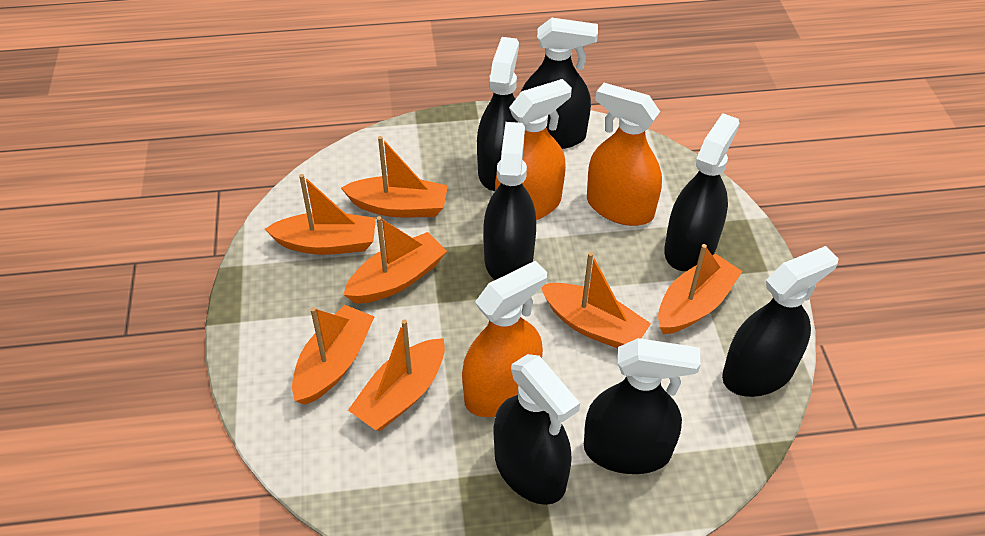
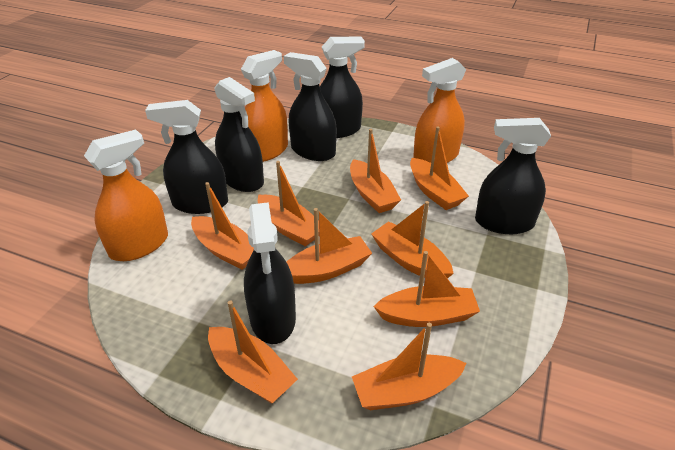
black spray bottle: 7 -> 6
orange boat: 7 -> 9

